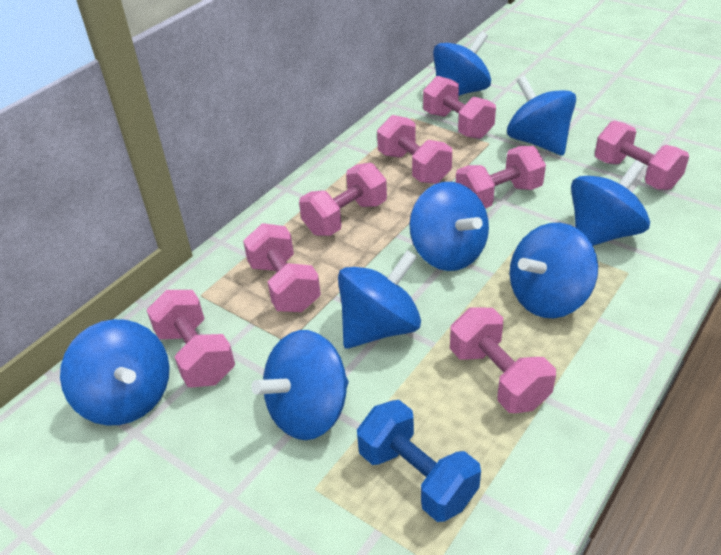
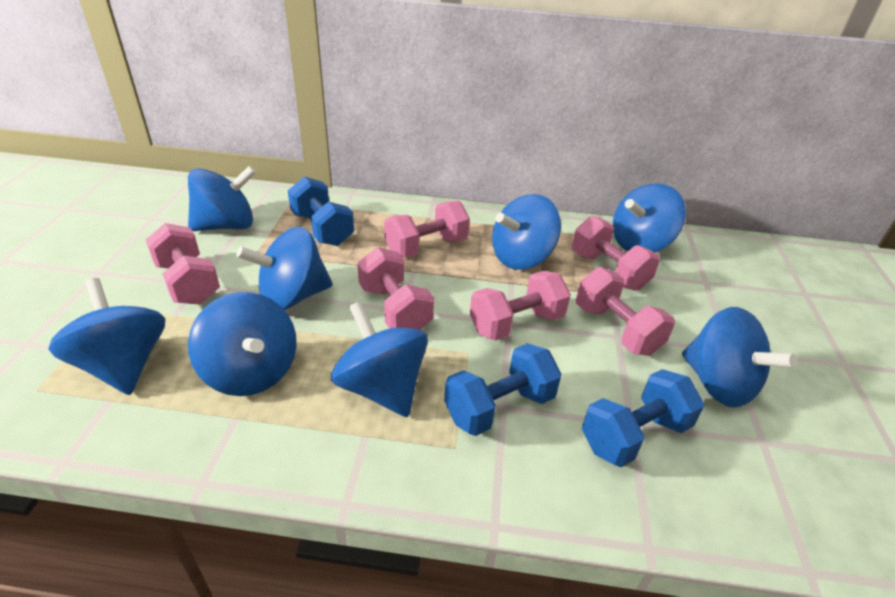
blue dumbbell: 1 -> 3
pink dumbbell: 8 -> 6

